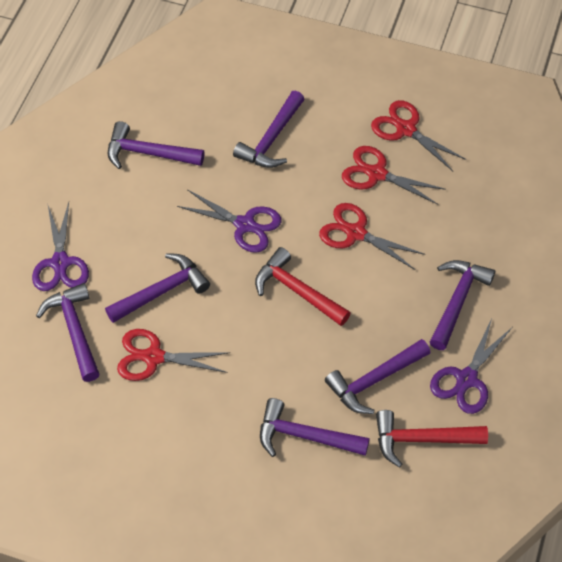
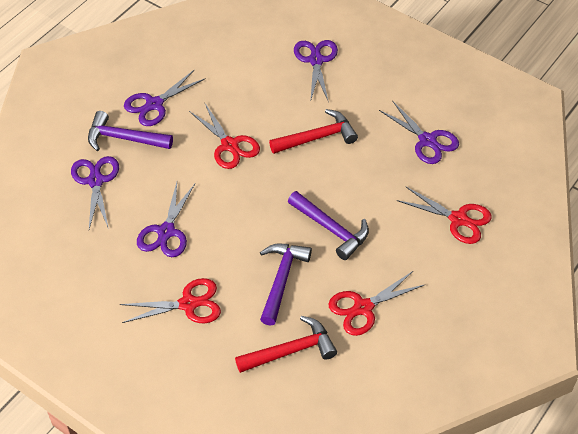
purple hammer: 7 -> 3
purple scissors: 3 -> 5

